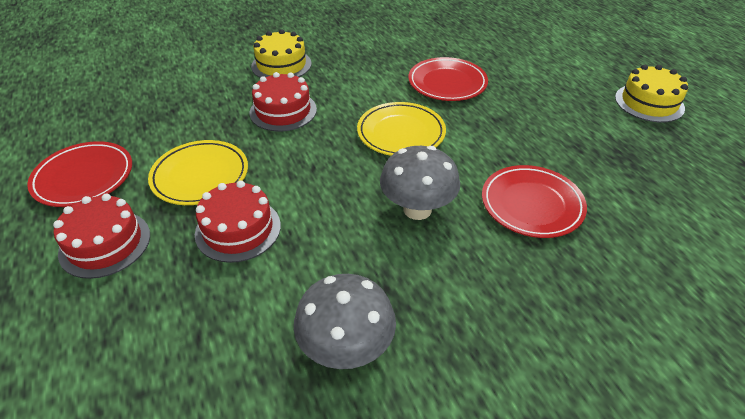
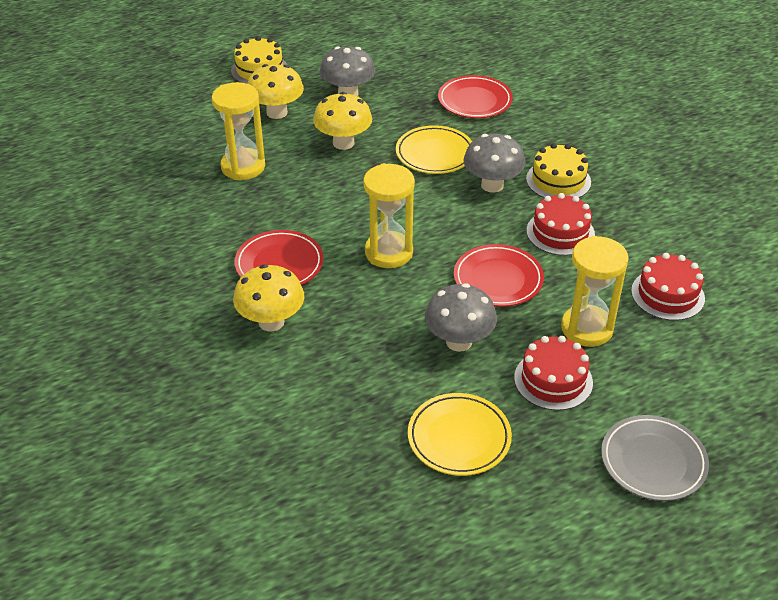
grey mushroom: 2 -> 3
grey plate: 0 -> 1
yellow hourglass: 0 -> 3
yellow mushroom: 0 -> 3

